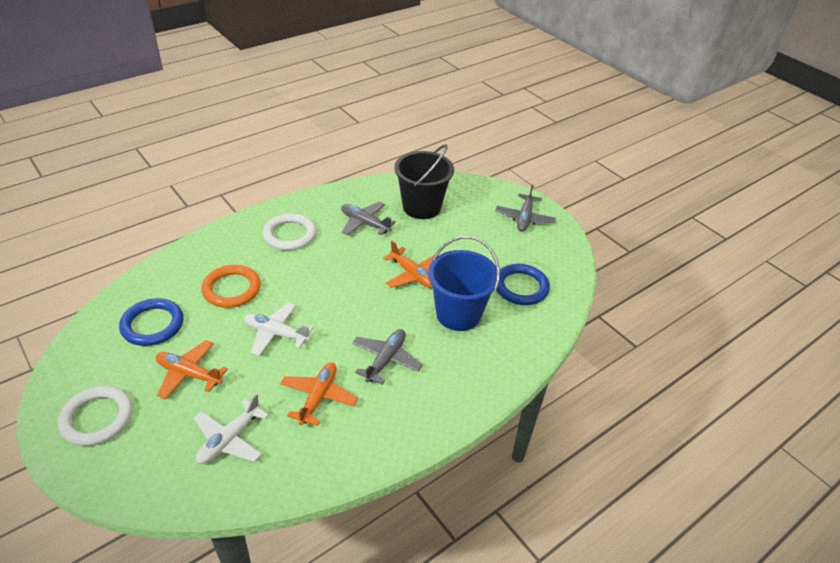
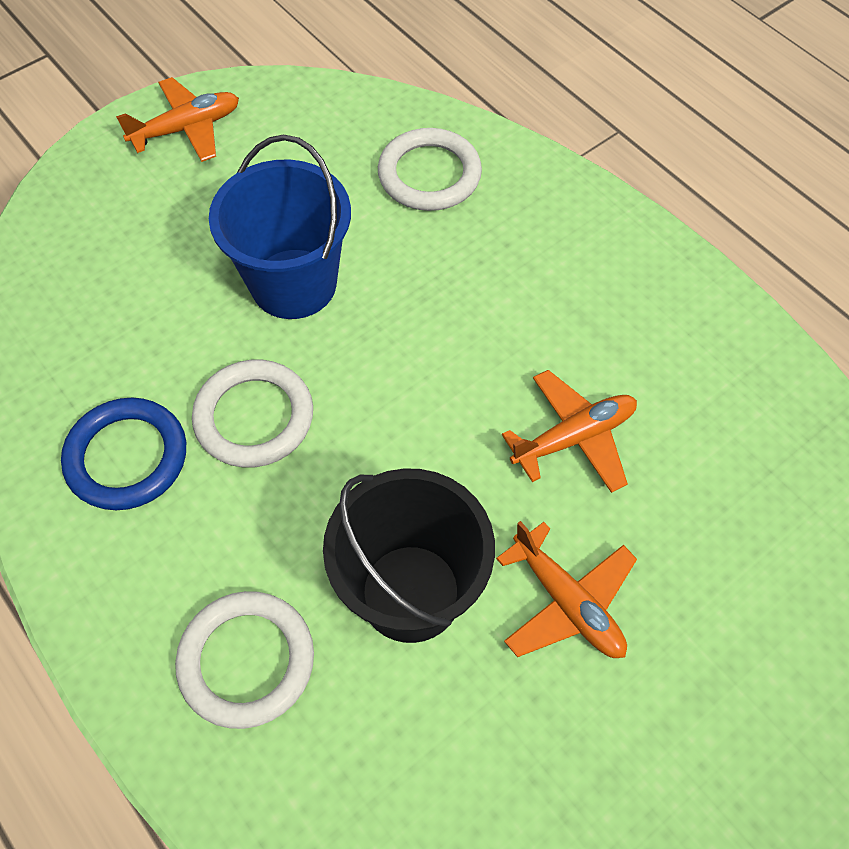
blue ring: 2 -> 1
grey plane: 3 -> 0
orange ring: 1 -> 0
white plane: 2 -> 0
white ring: 2 -> 3

